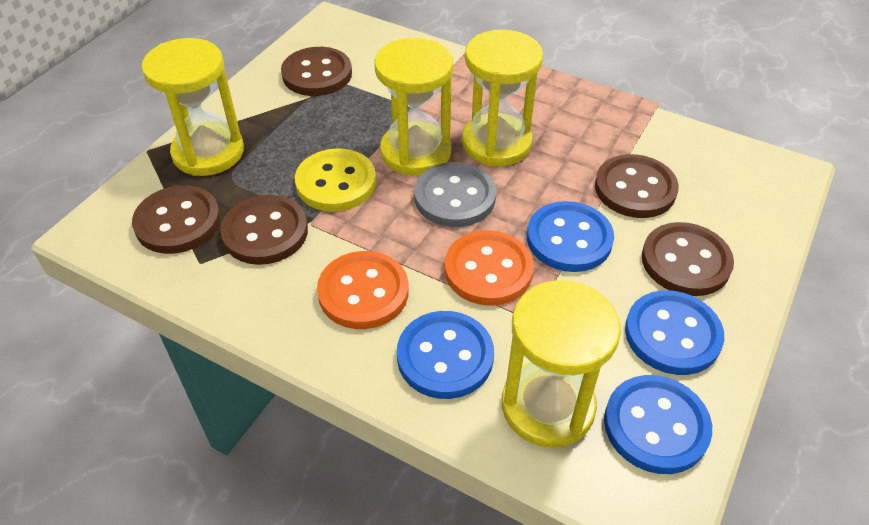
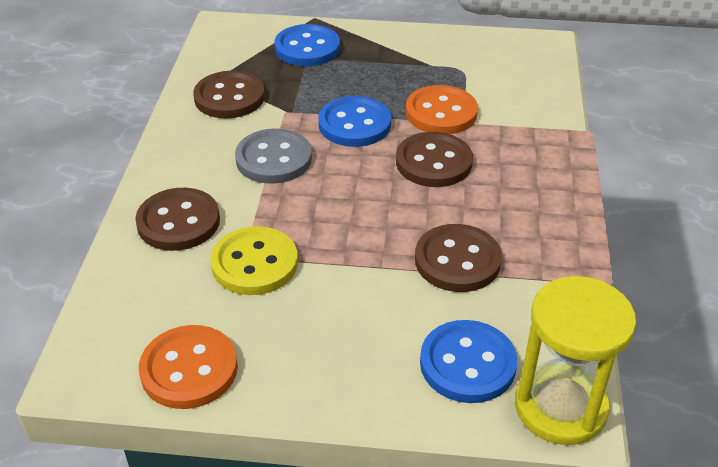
blue button: 4 -> 3
brown button: 5 -> 4
yellow hourglass: 4 -> 1

